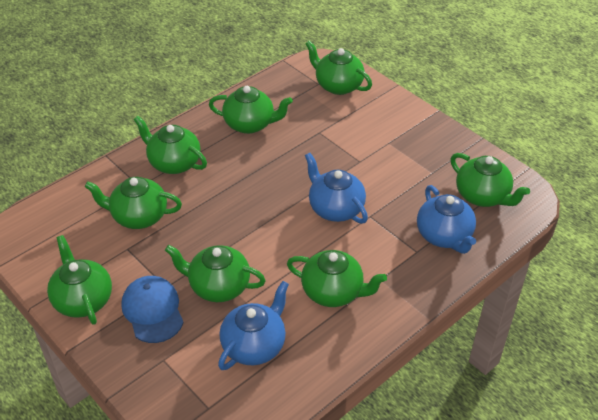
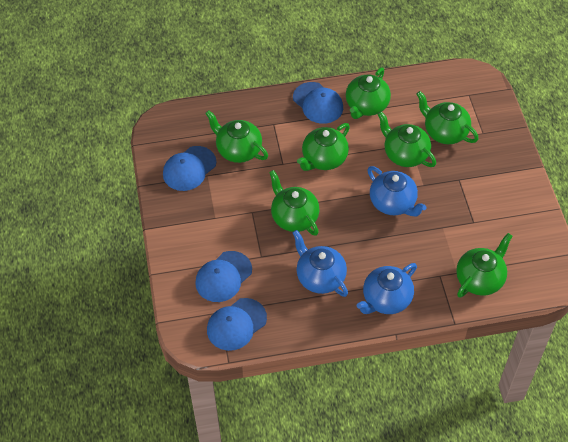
blue cap: 1 -> 4
green teapot: 8 -> 7

